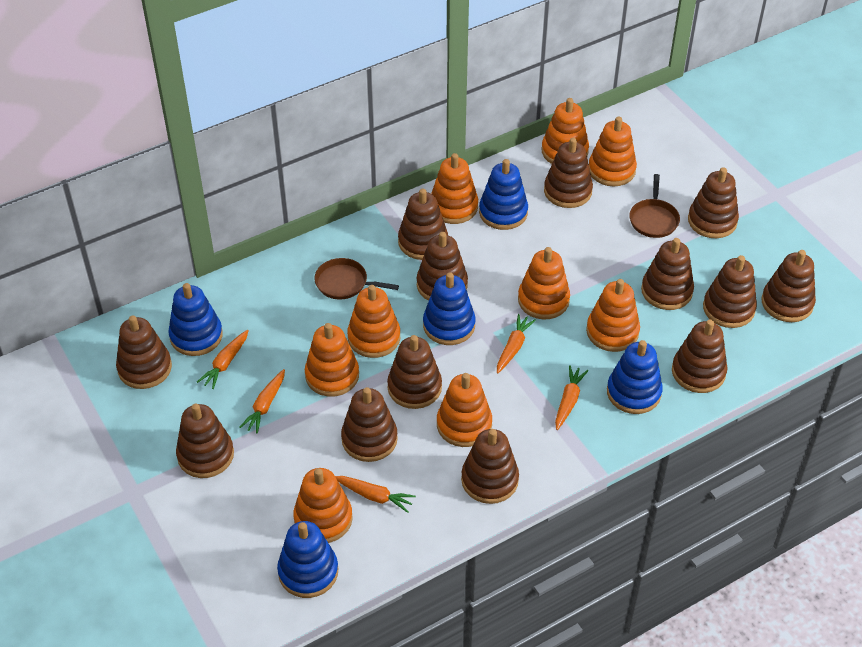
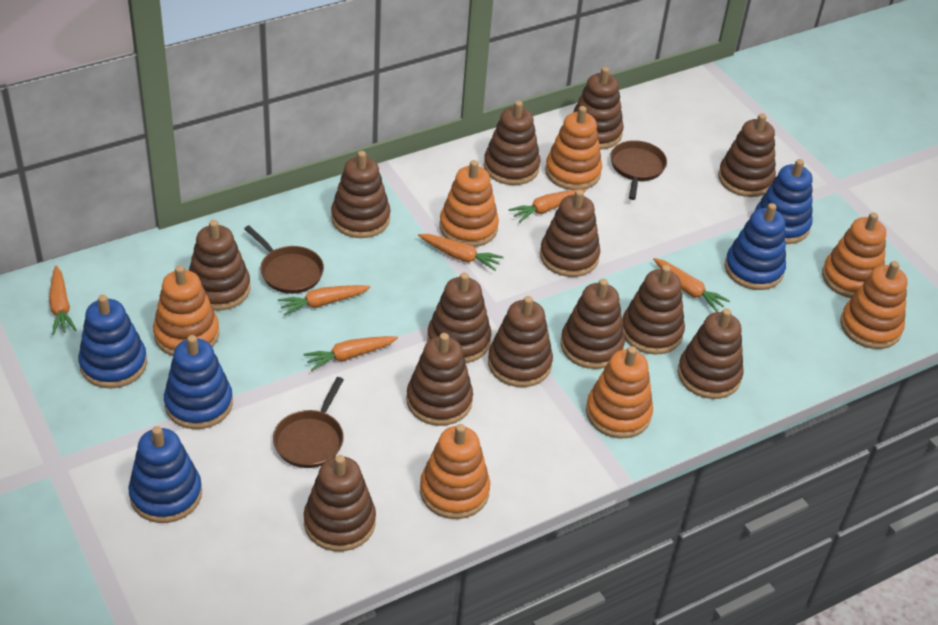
brown pan: 2 -> 3
orange carrot: 5 -> 6
orange stacking toy: 9 -> 7

